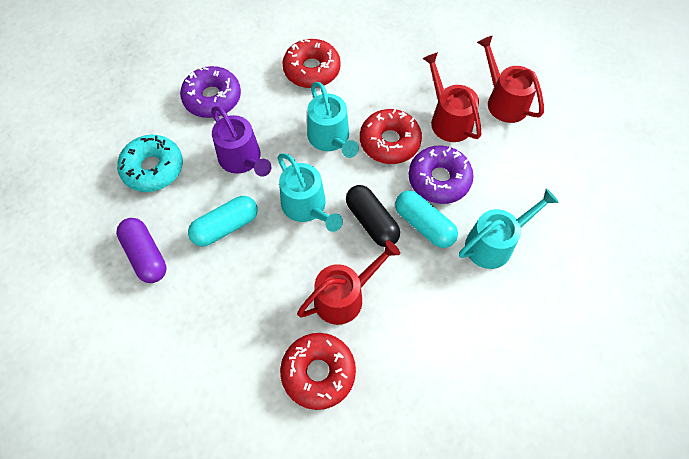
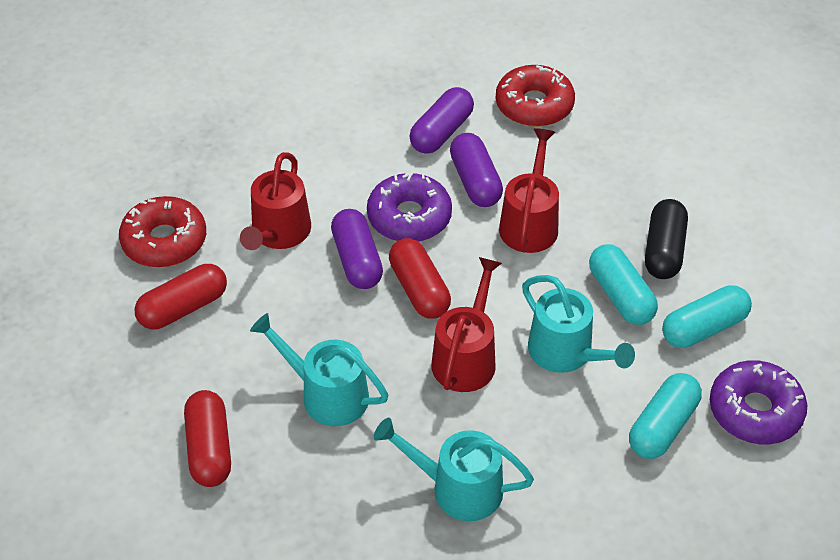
purple capsule: 1 -> 3
purple watering can: 1 -> 0
red capsule: 0 -> 3
red donut: 3 -> 2
turquoise capsule: 2 -> 3
turquoise donut: 1 -> 0

